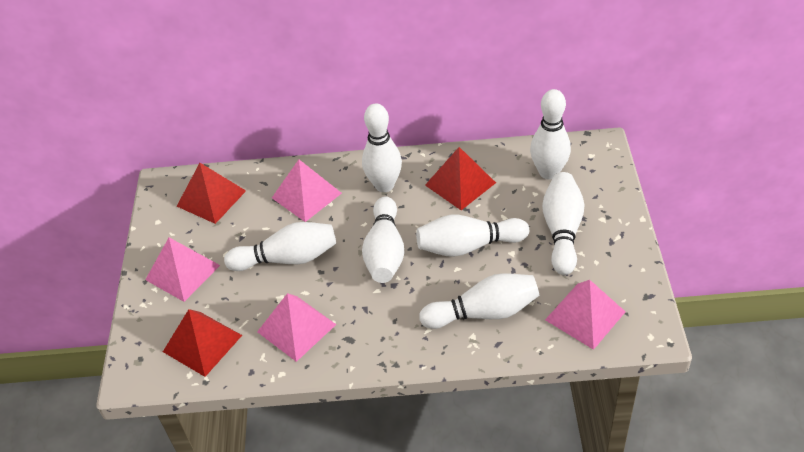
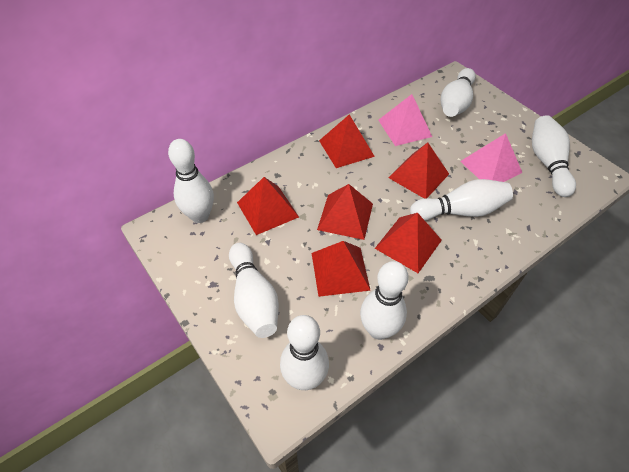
pink pyramid: 4 -> 2
red pyramid: 3 -> 6

